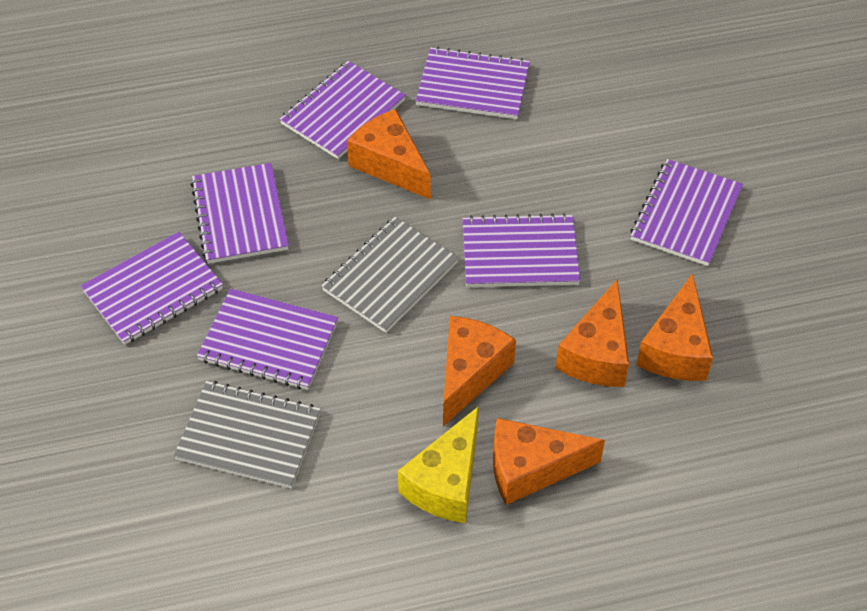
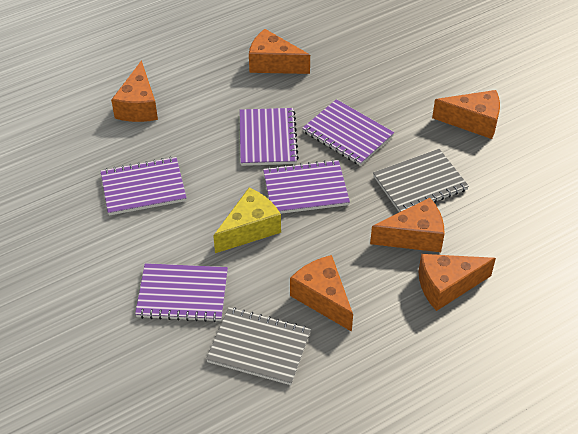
orange cheese: 5 -> 6
purple notebook: 7 -> 5

